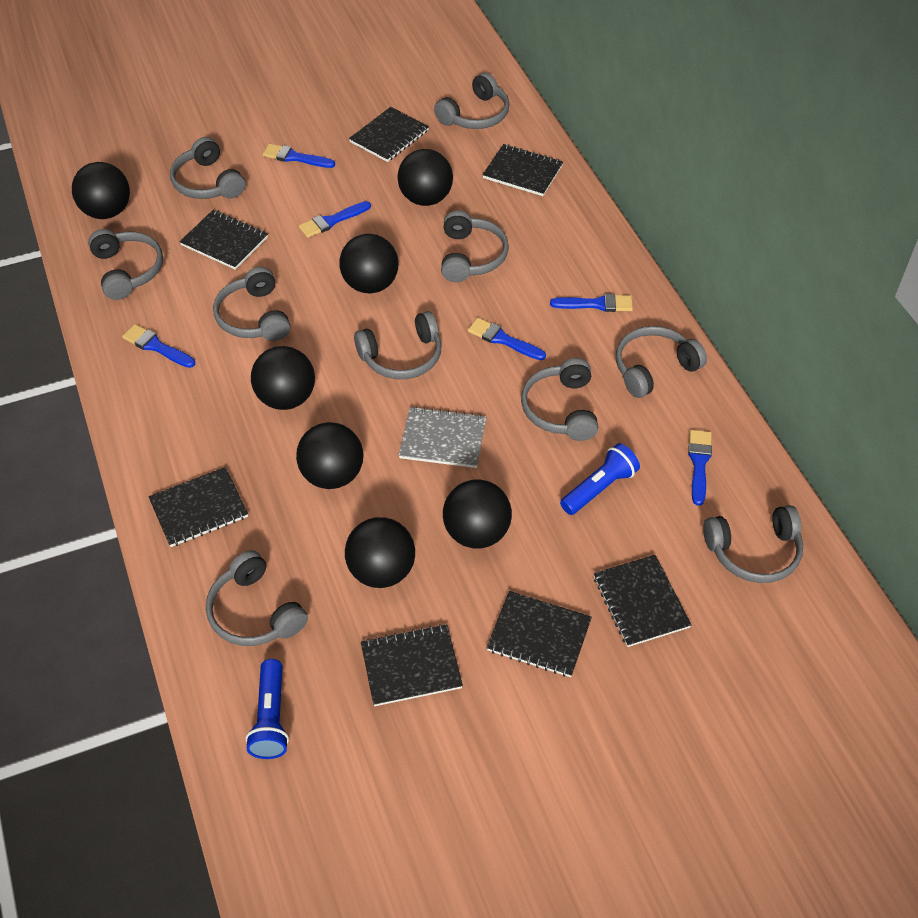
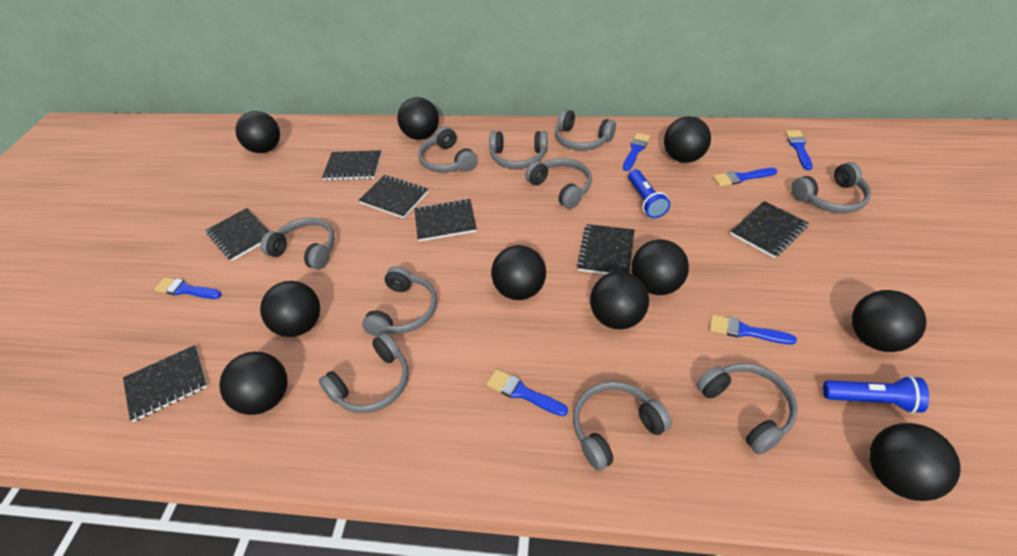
black ball: 7 -> 10
grey notebook: 1 -> 0

